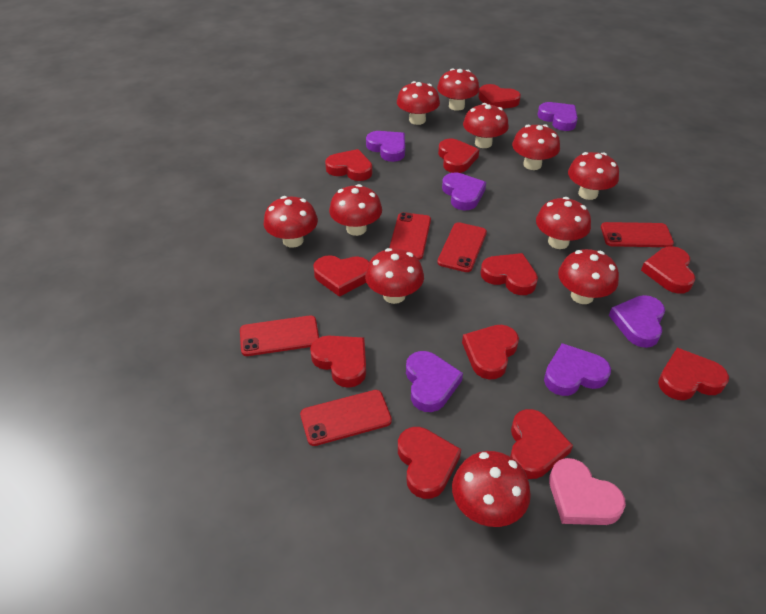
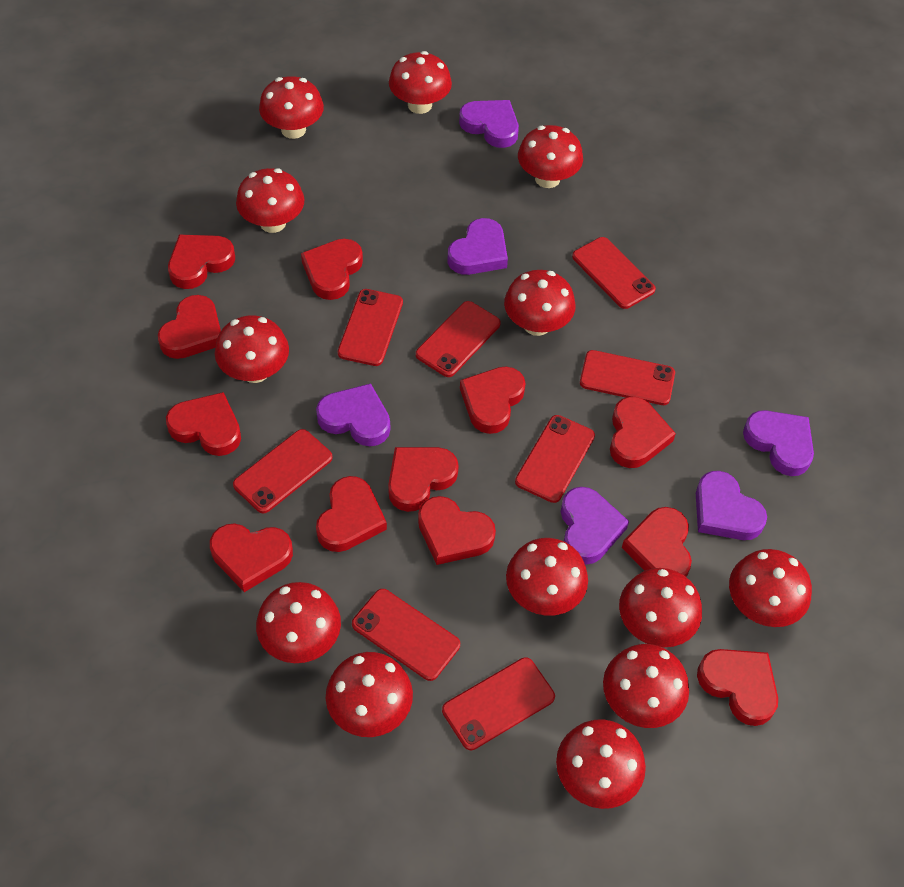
pink heart: 1 -> 0
red heart: 11 -> 12
red mushroom: 11 -> 13
red phone: 5 -> 8

